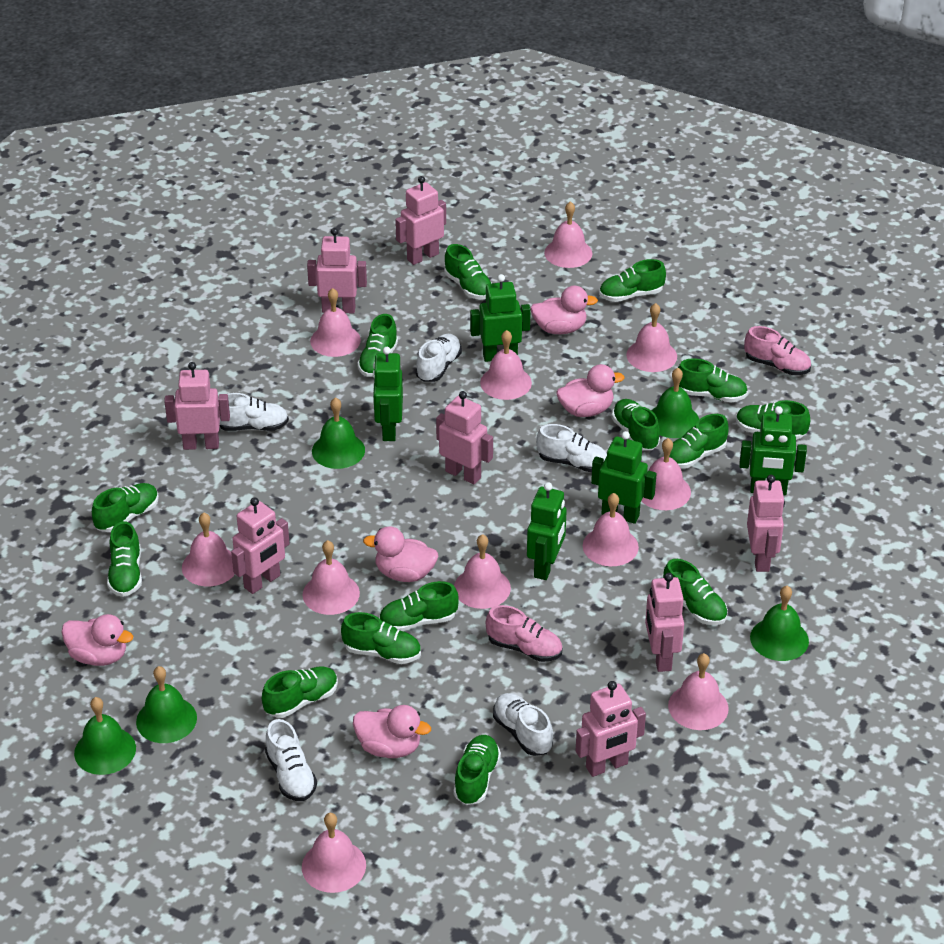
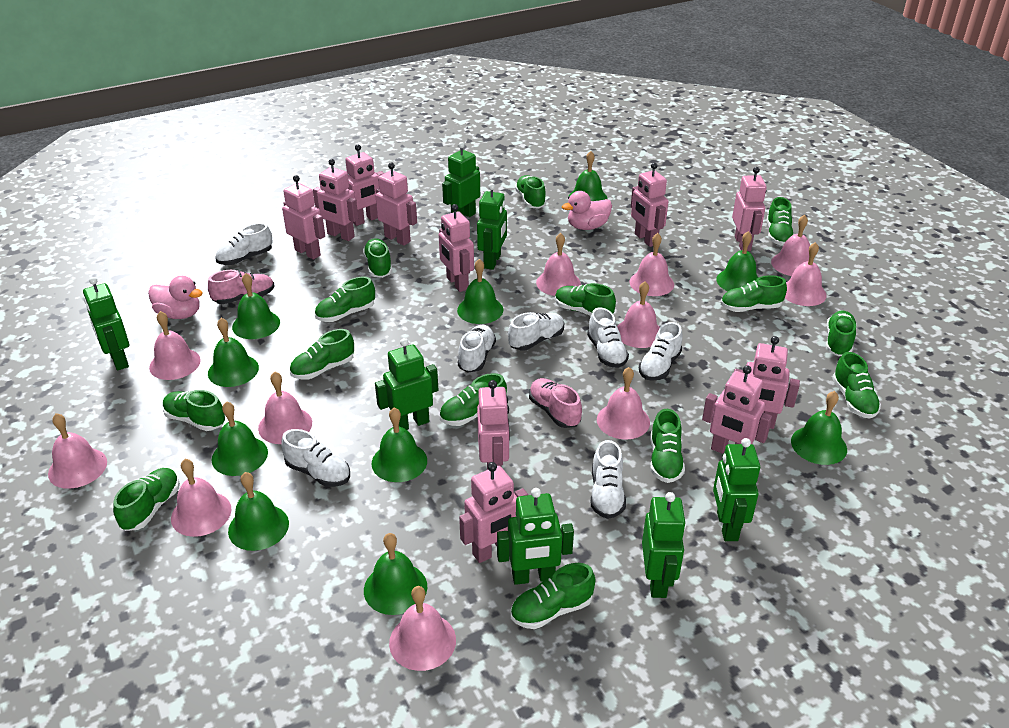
green bell: 5 -> 10
green robot: 5 -> 7
pink duck: 5 -> 2
pink robot: 8 -> 11
white shoe: 5 -> 7

